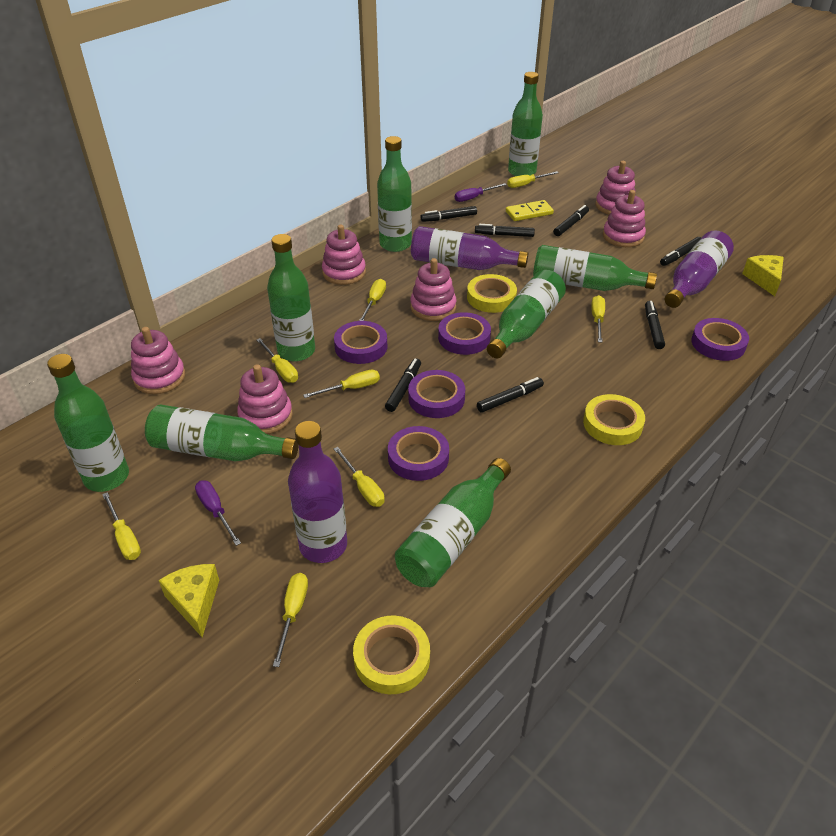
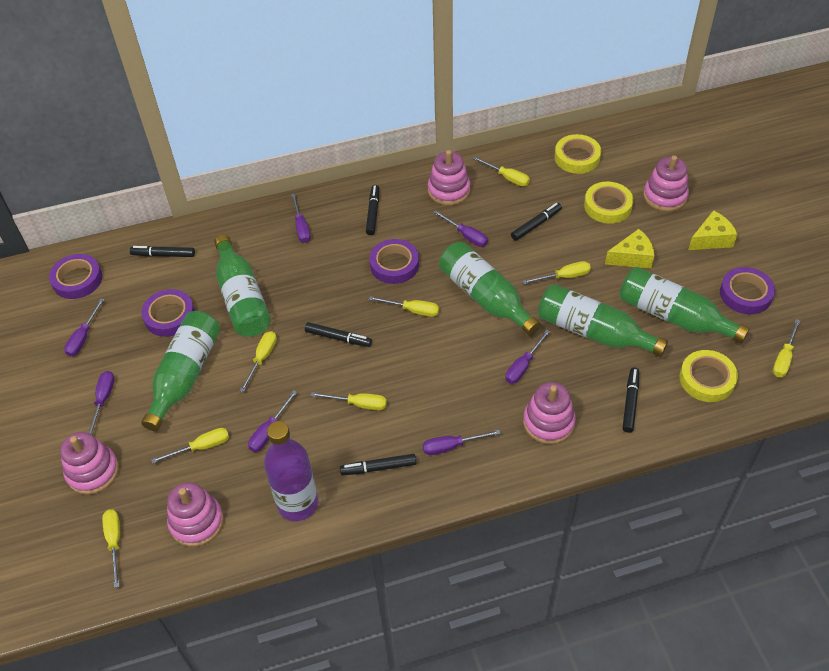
black marker: 7 -> 6
green bottle: 8 -> 5
pink stacking toy: 6 -> 5
purple bottle: 3 -> 1
purple screwdriver: 2 -> 7
purple tape: 5 -> 4
yellow domino: 1 -> 0

